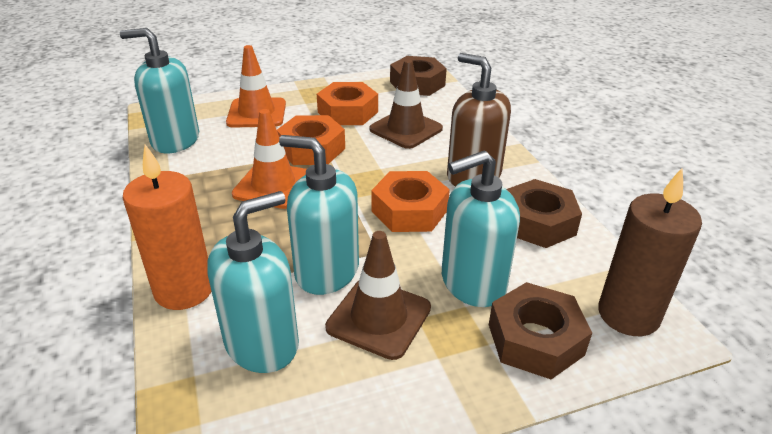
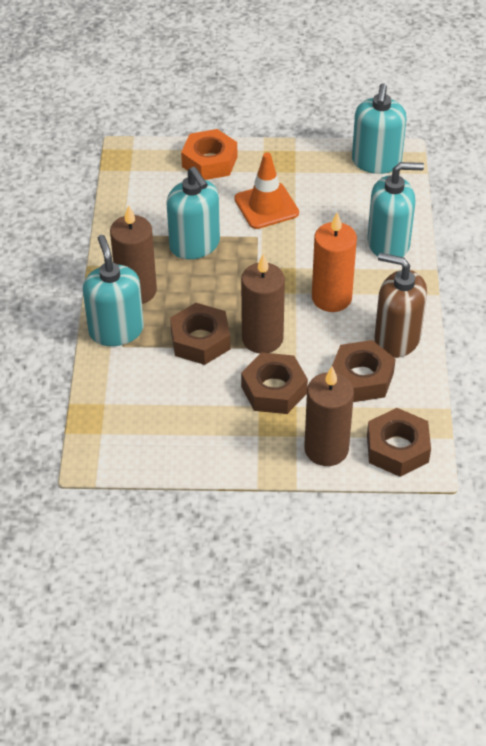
brown candle: 1 -> 3
brown nut: 3 -> 4
brown traffic cone: 2 -> 0
orange nut: 3 -> 1
orange traffic cone: 2 -> 1

